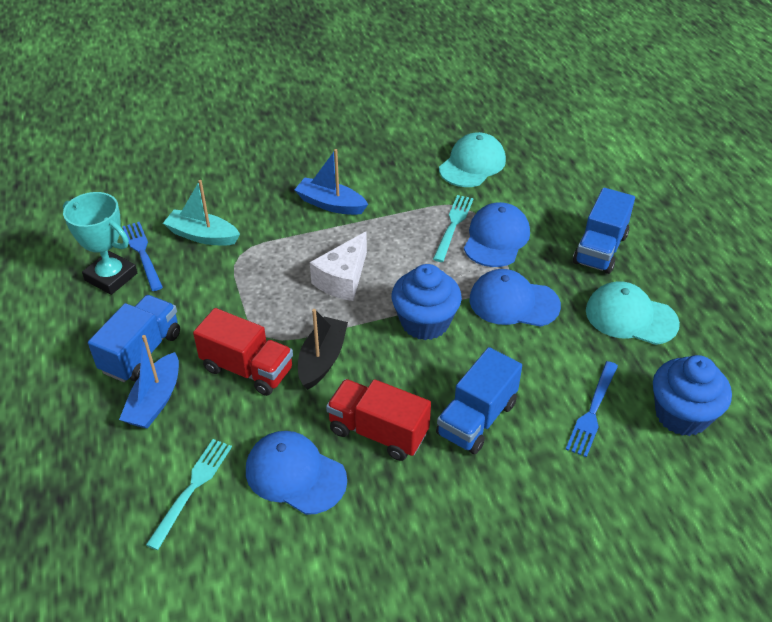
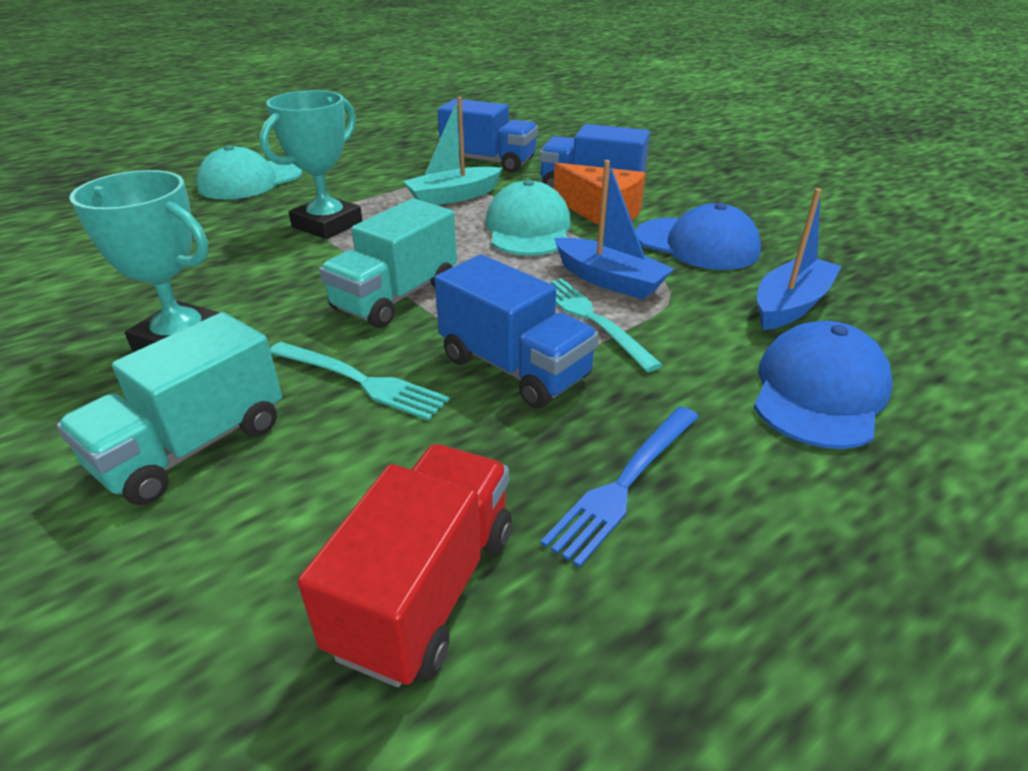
black boat: 1 -> 0
blue cap: 3 -> 2
blue cupcake: 2 -> 0
blue fork: 2 -> 1
orange cheese: 0 -> 1
red truck: 2 -> 1
turquoise trophy: 1 -> 2
turquoise truck: 0 -> 2
white cheese: 1 -> 0

